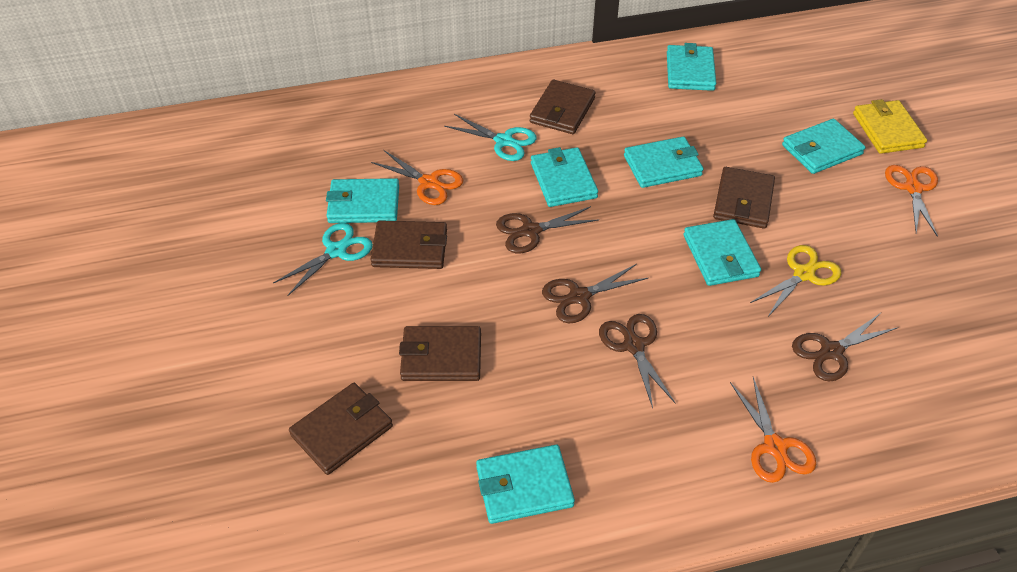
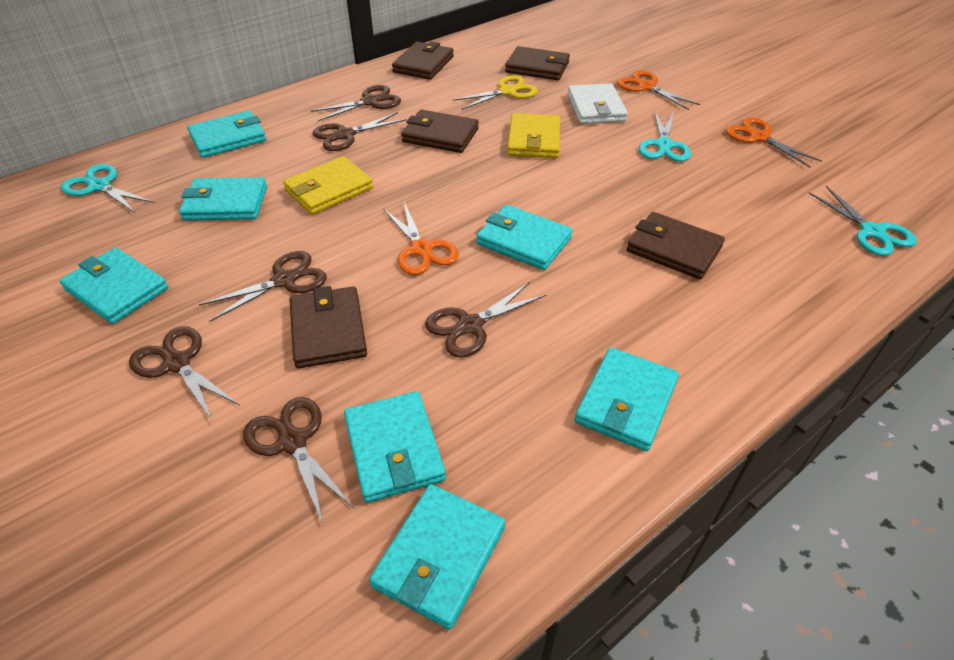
brown scissors: 4 -> 6
turquoise scissors: 2 -> 3
white wallet: 0 -> 1
yellow wallet: 1 -> 2

